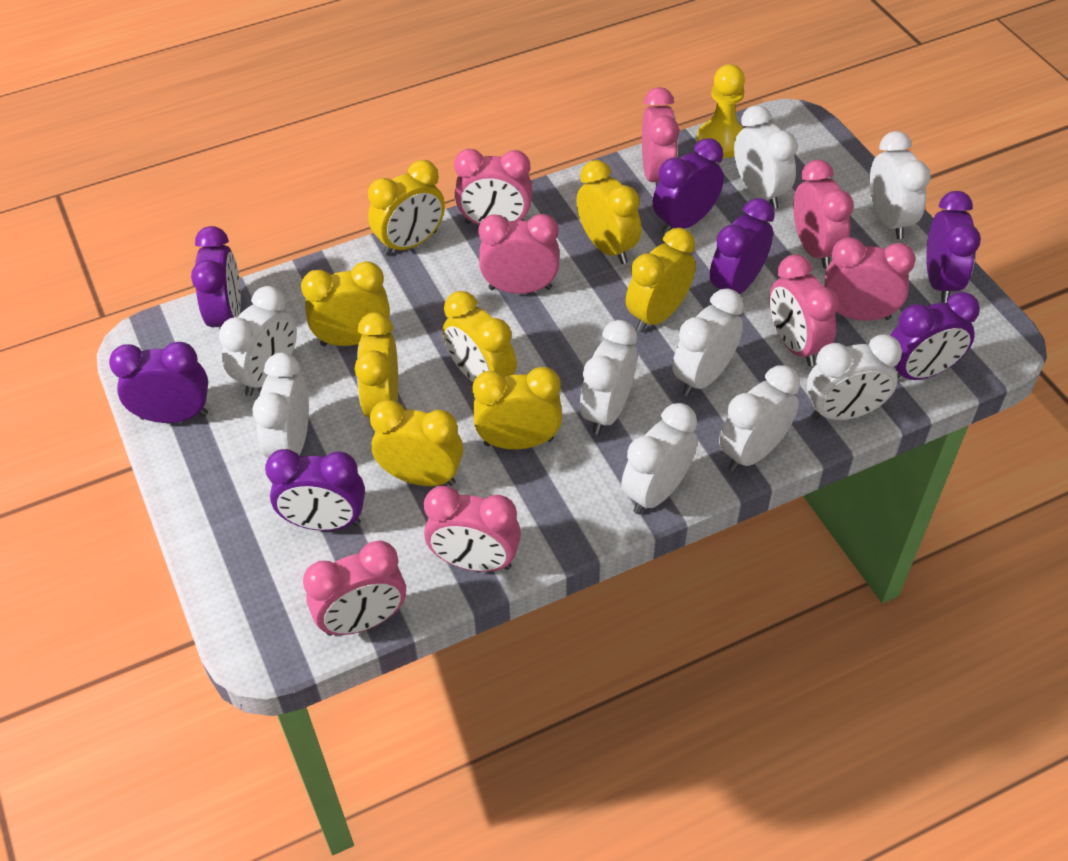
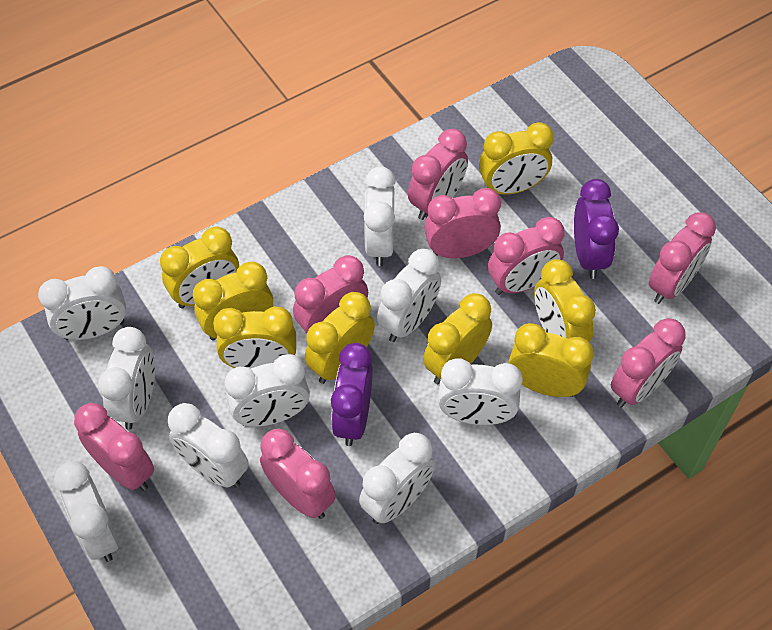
purple clock: 7 -> 2
yellow pawn: 1 -> 0

